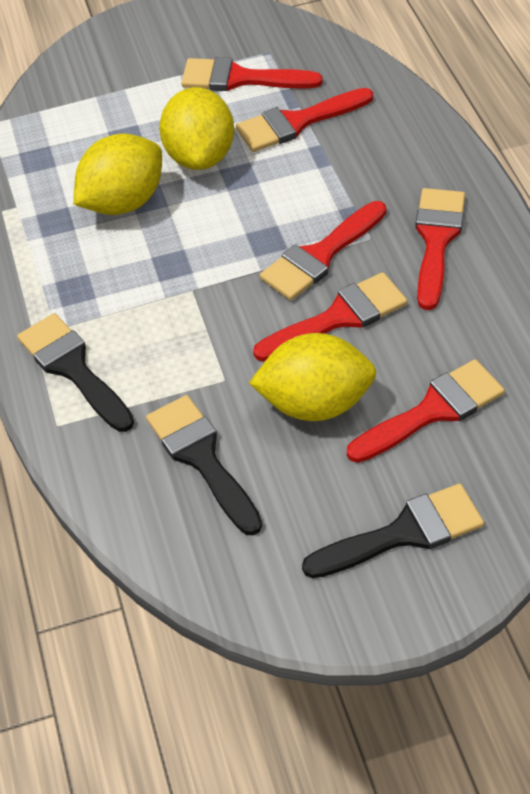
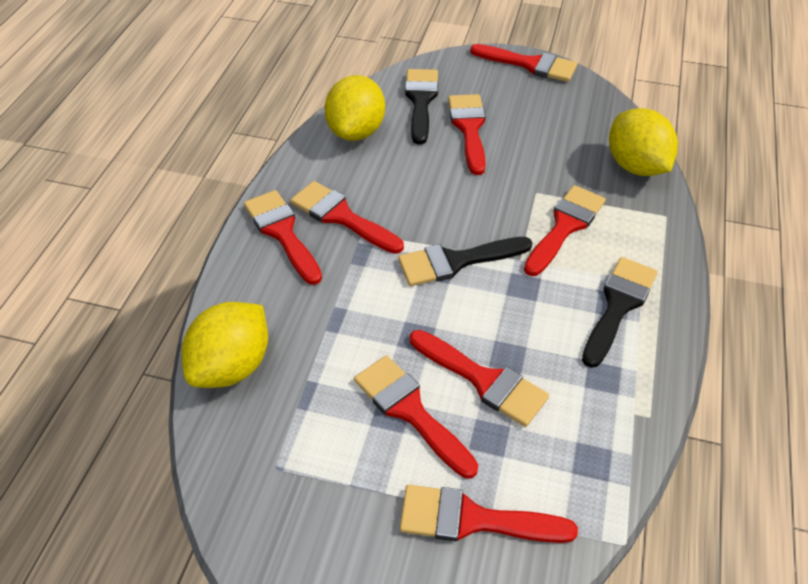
red brush: 6 -> 8

